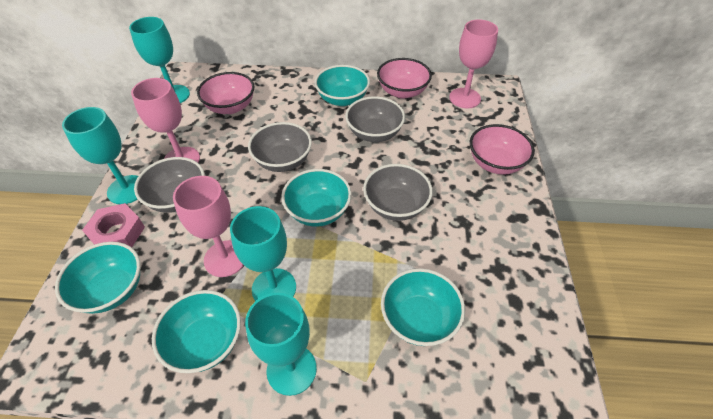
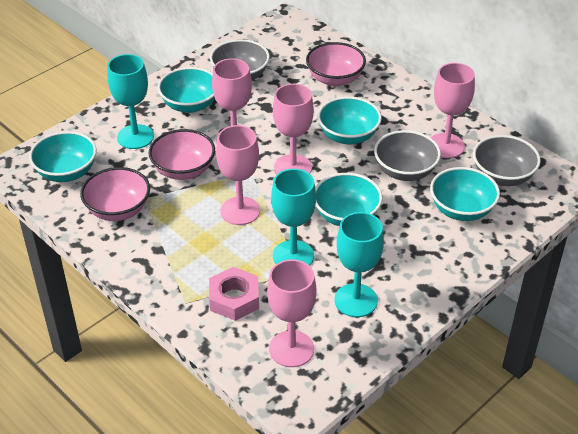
grey bowl: 4 -> 3
pink goblet: 3 -> 5
turquoise goblet: 4 -> 3

